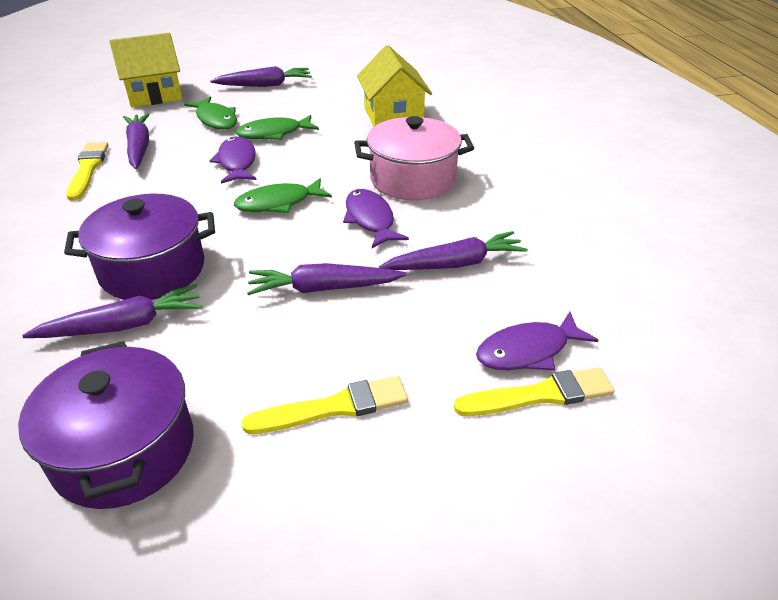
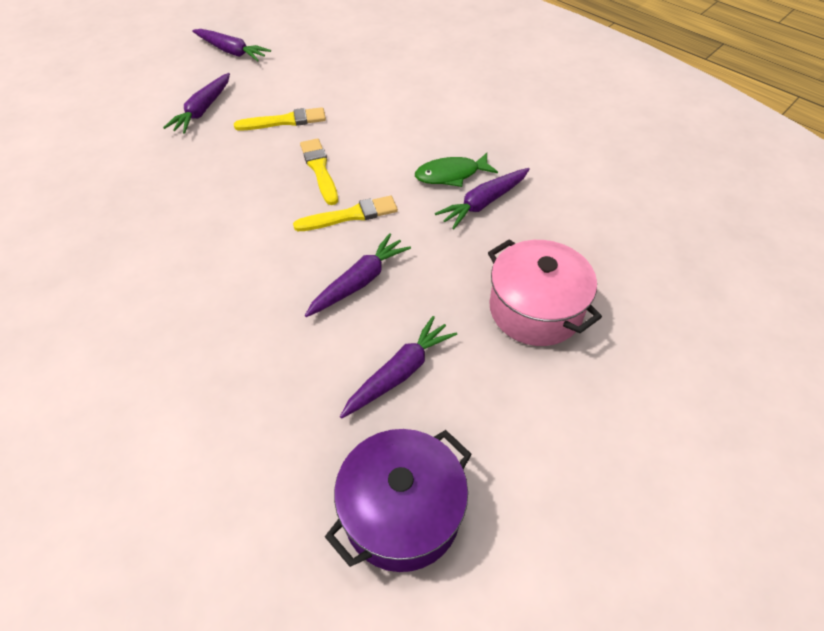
green fish: 3 -> 1
purple fish: 3 -> 0
purple pot: 2 -> 1
yellow house: 2 -> 0

